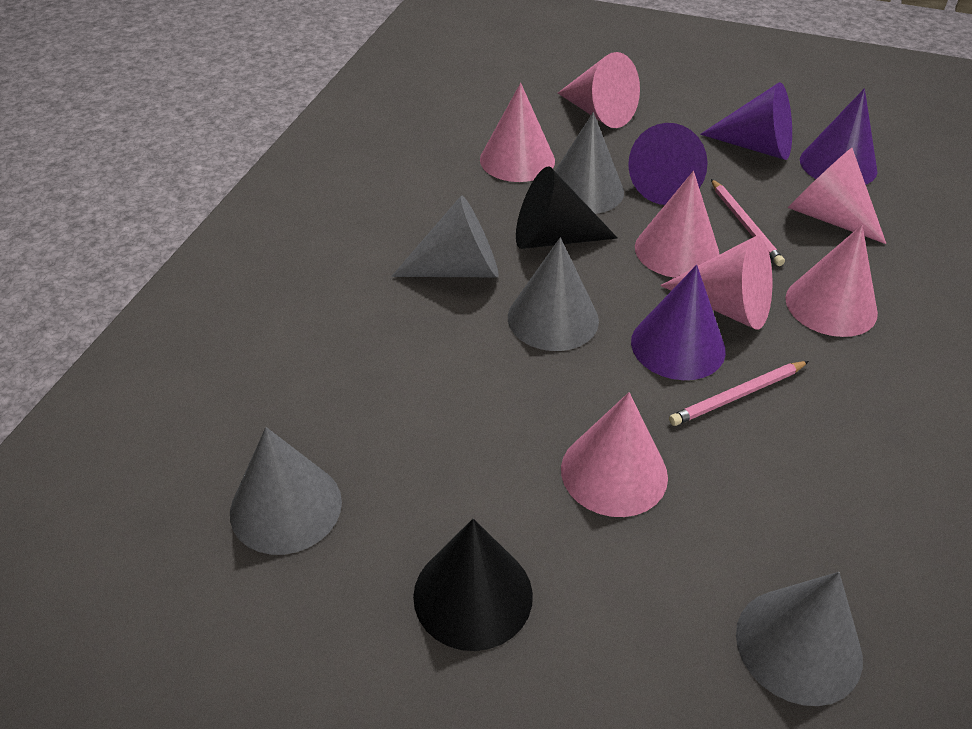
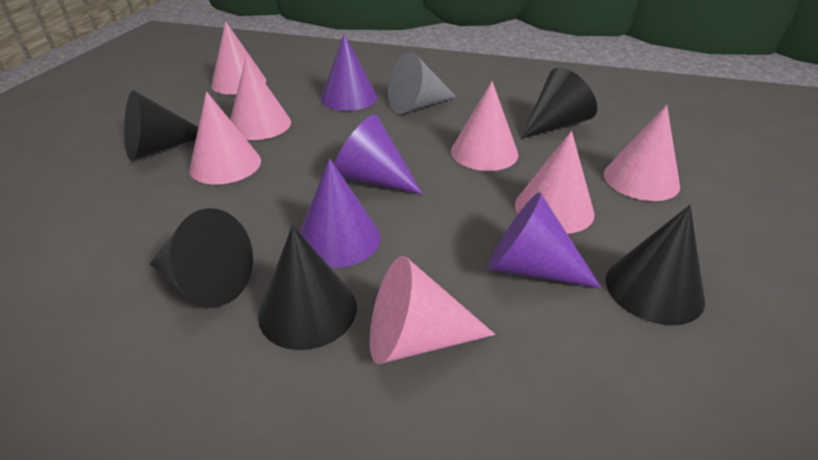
black cone: 2 -> 5
grey cone: 5 -> 1
pink pencil: 2 -> 0

